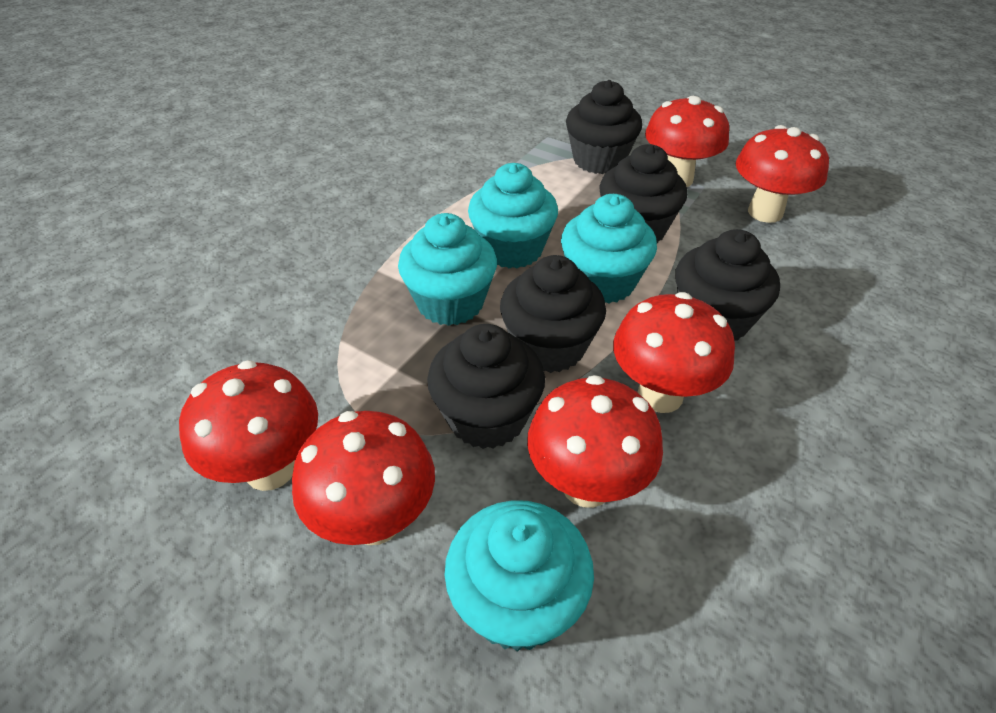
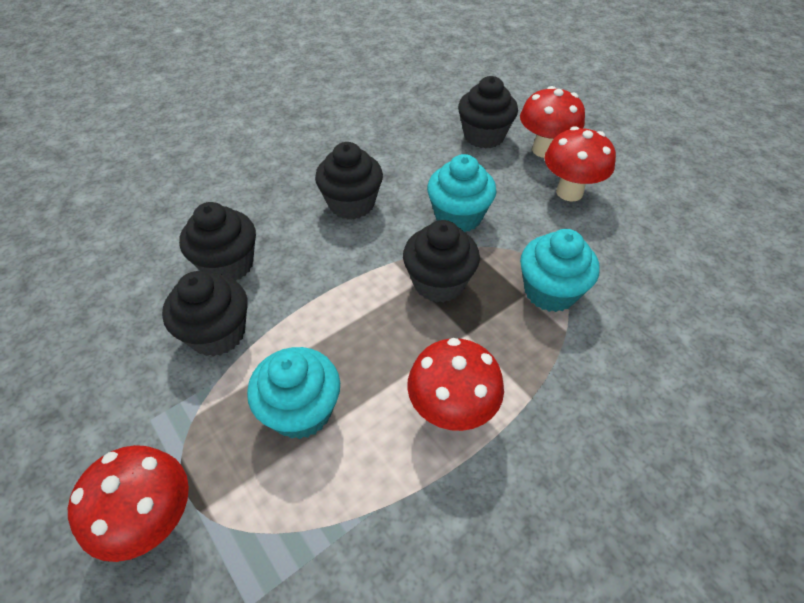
red mushroom: 6 -> 4
turquoise cupcake: 4 -> 3

